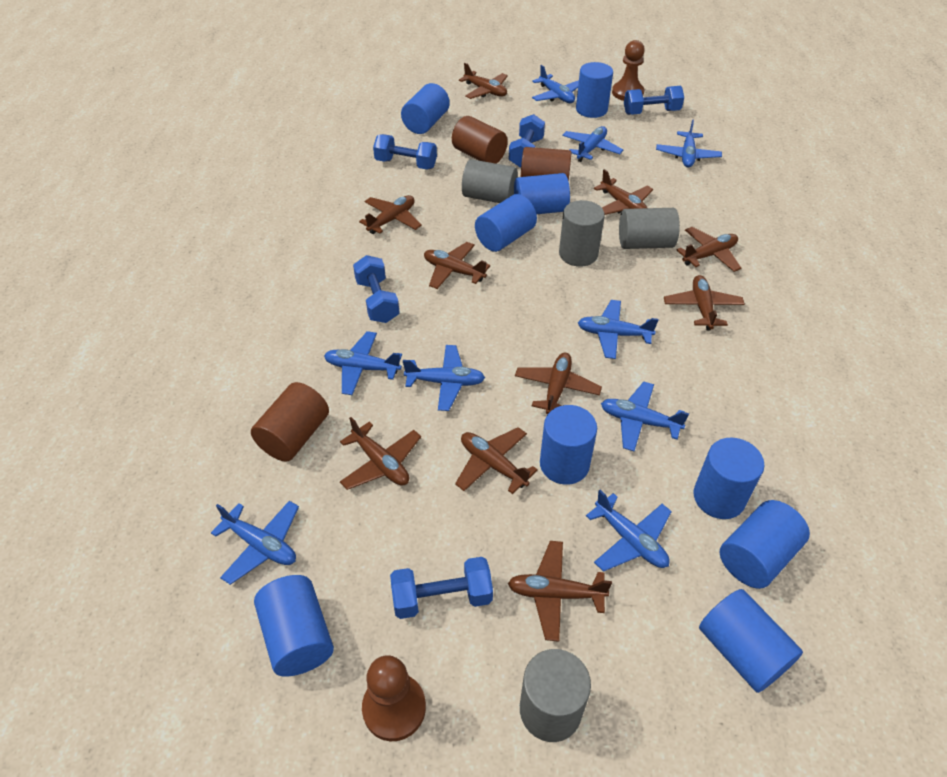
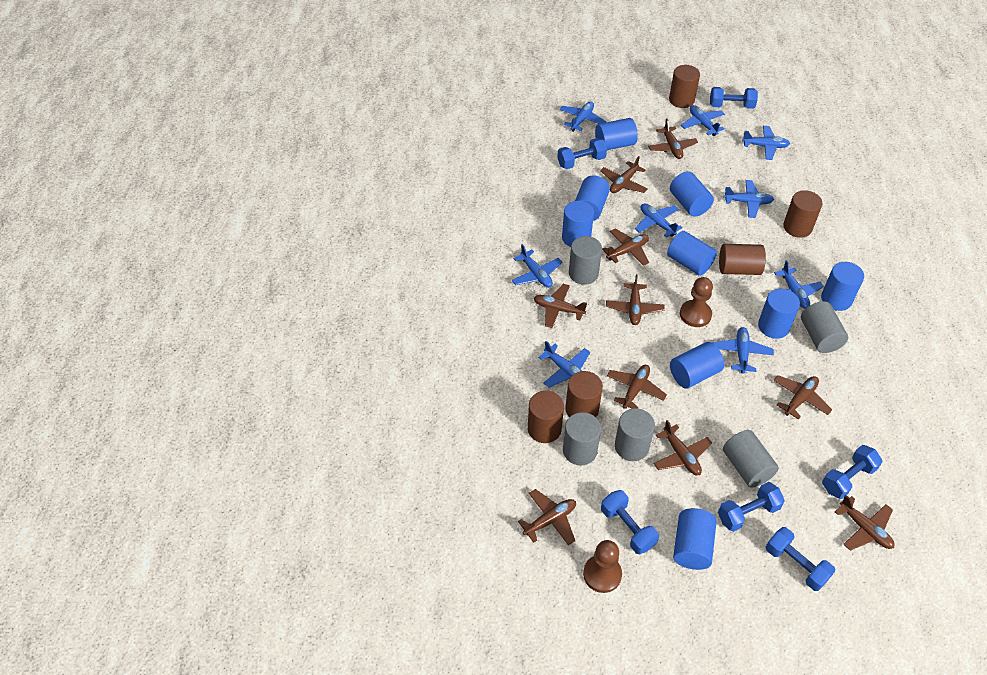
blue dumbbell: 5 -> 6
brown cylinder: 3 -> 5
grey cylinder: 4 -> 5

